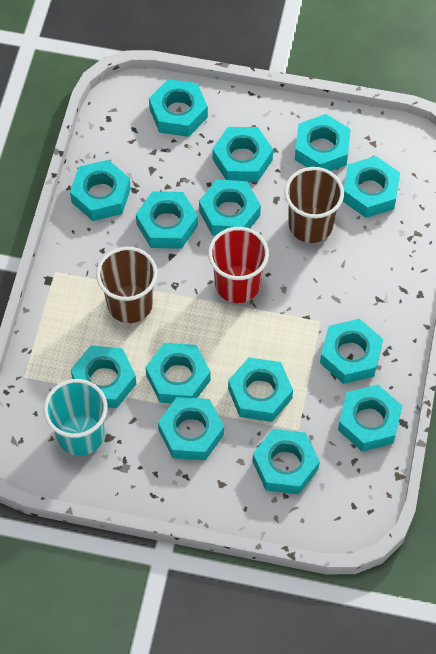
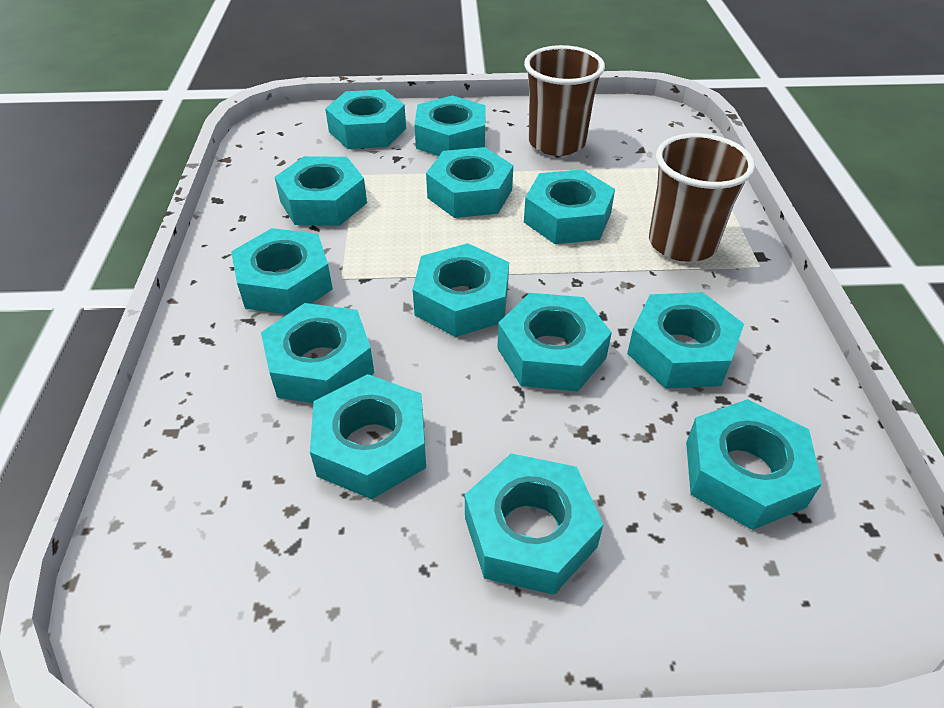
red cup: 1 -> 0
turquoise cup: 1 -> 0
turquoise nut: 14 -> 13

